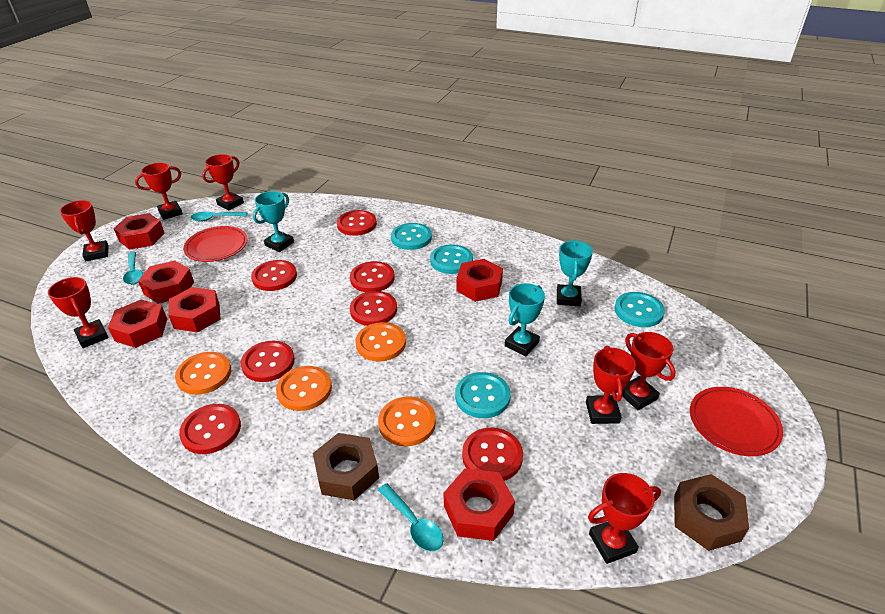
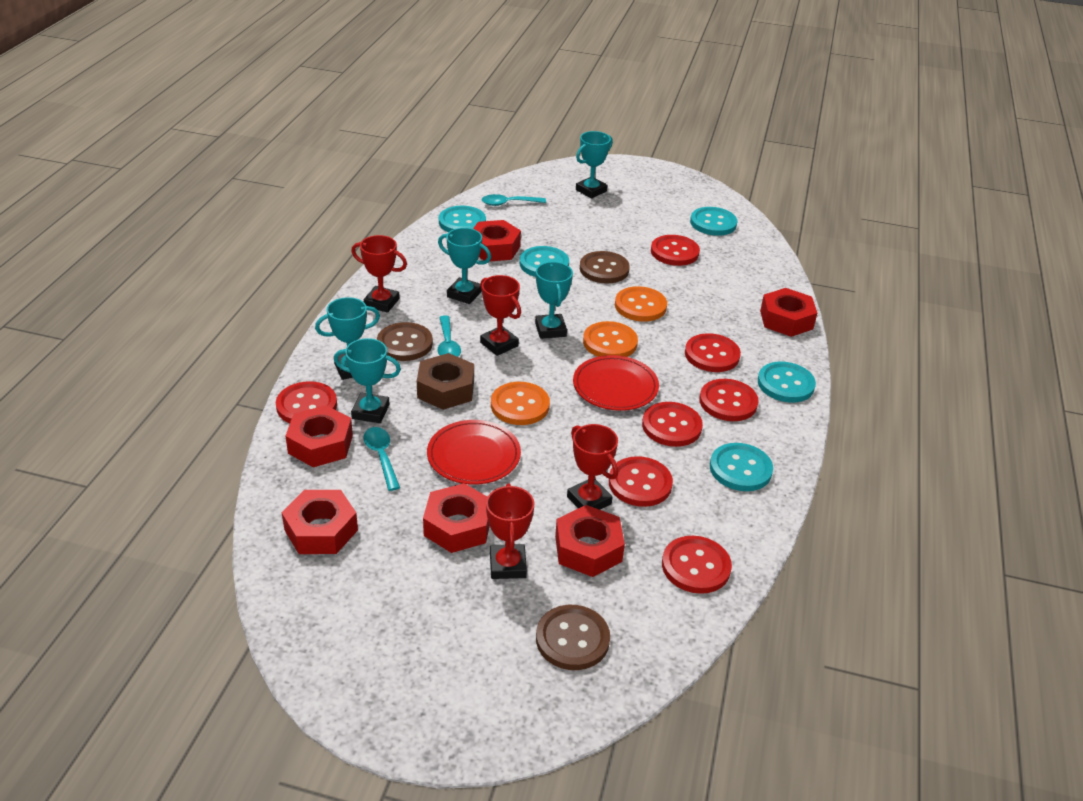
brown button: 0 -> 3
brown nut: 2 -> 1
orange button: 4 -> 3
red trophy: 7 -> 4
turquoise button: 4 -> 5
turquoise trophy: 3 -> 5

